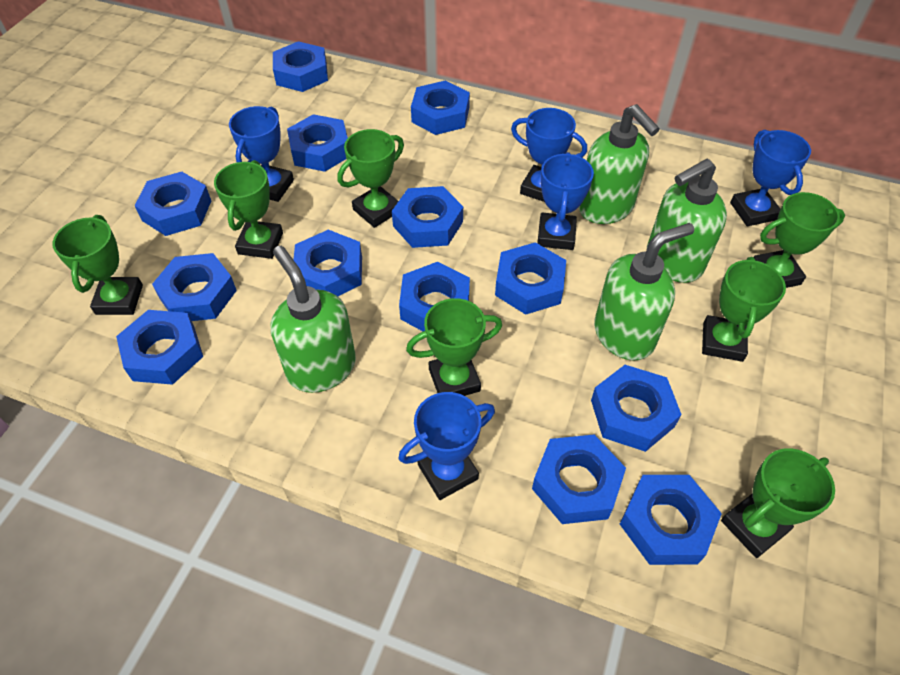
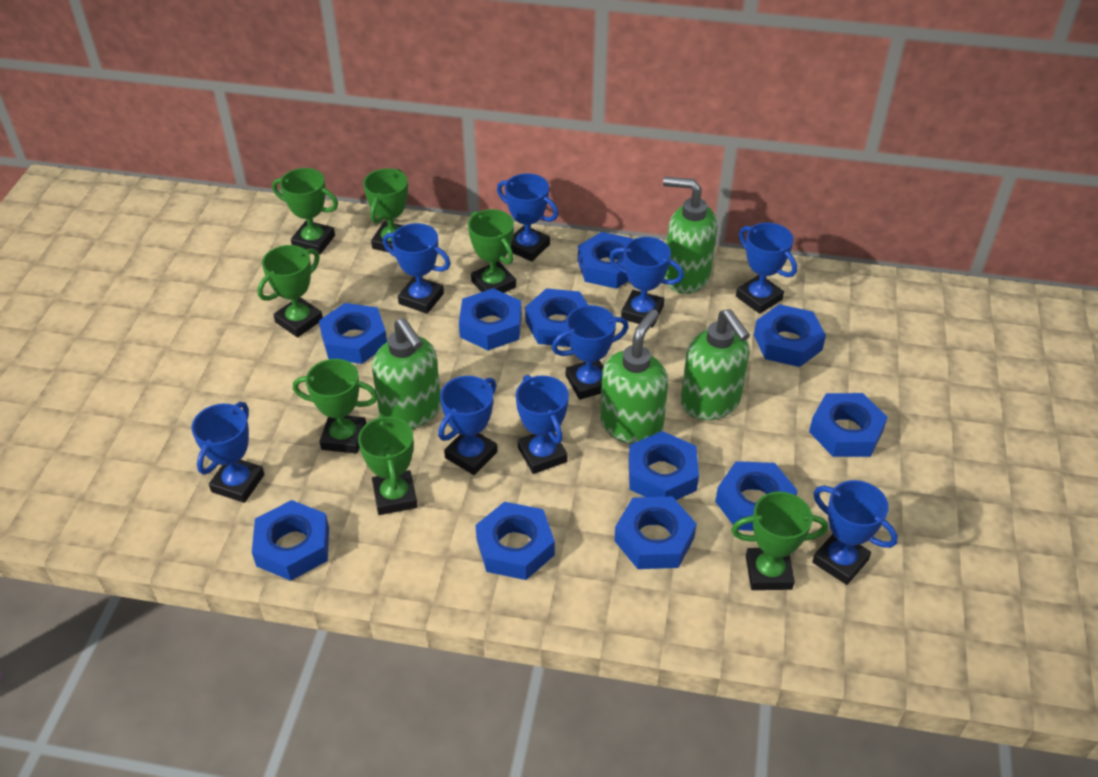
blue nut: 13 -> 11
blue trophy: 5 -> 9

